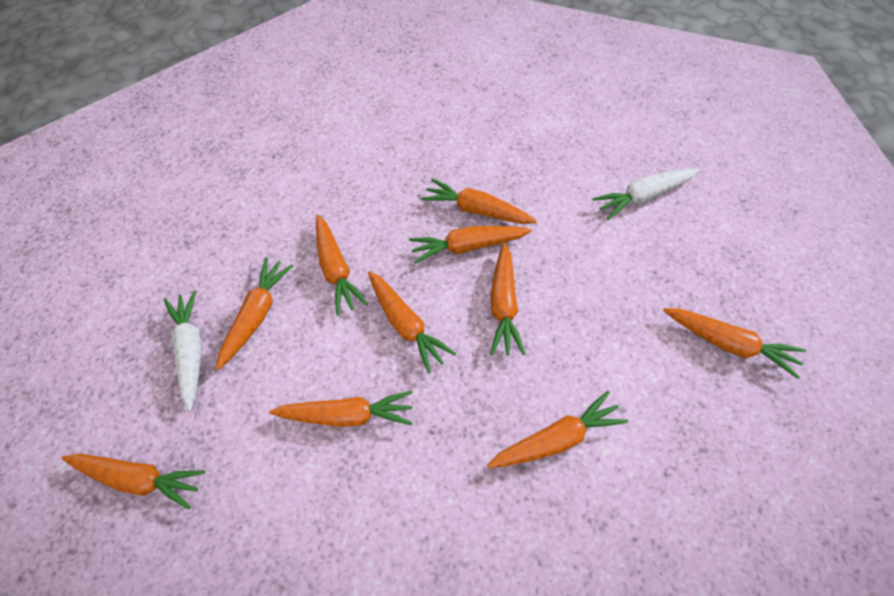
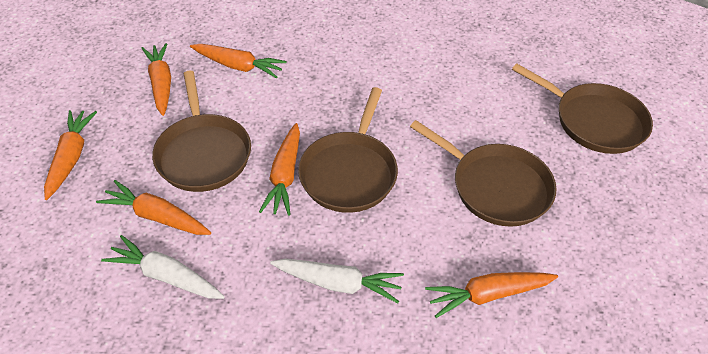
brown pan: 0 -> 4
orange carrot: 10 -> 6

